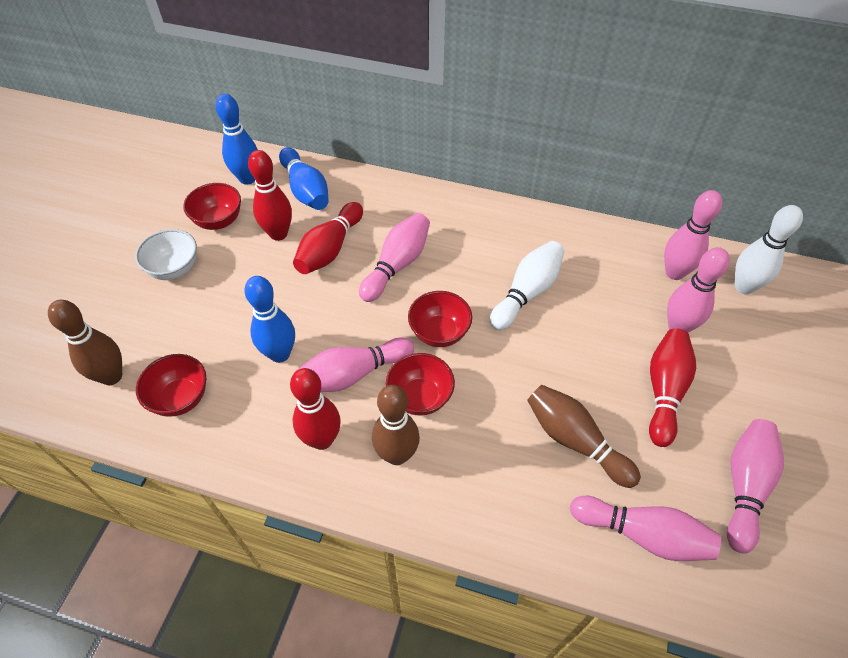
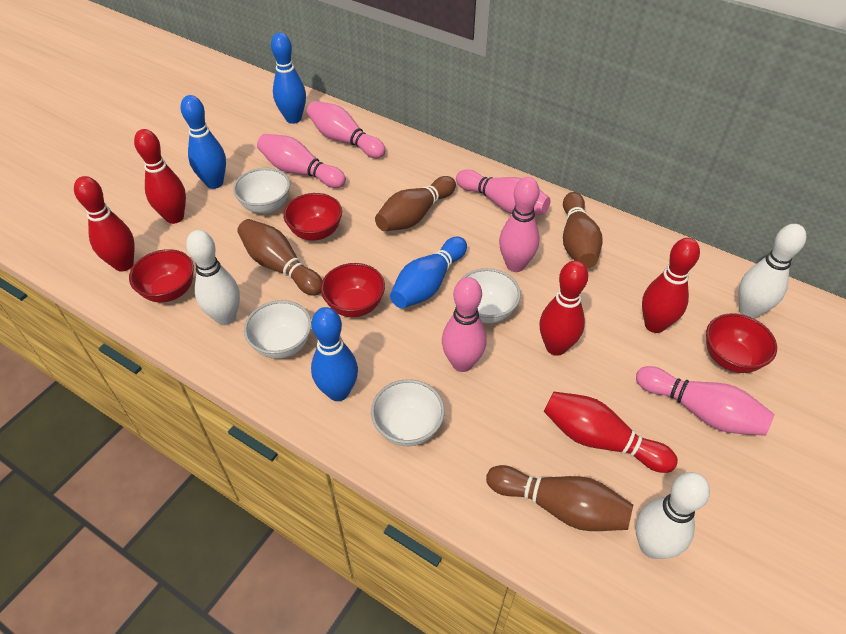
blue bowling pin: 3 -> 4
brown bowling pin: 3 -> 4
red bowling pin: 4 -> 5
white bowl: 1 -> 4
white bowling pin: 2 -> 3

